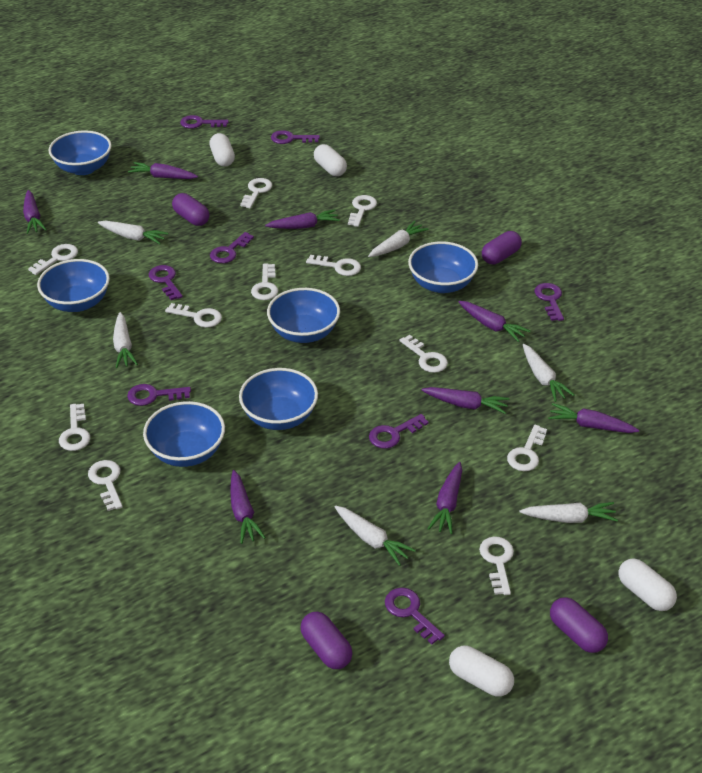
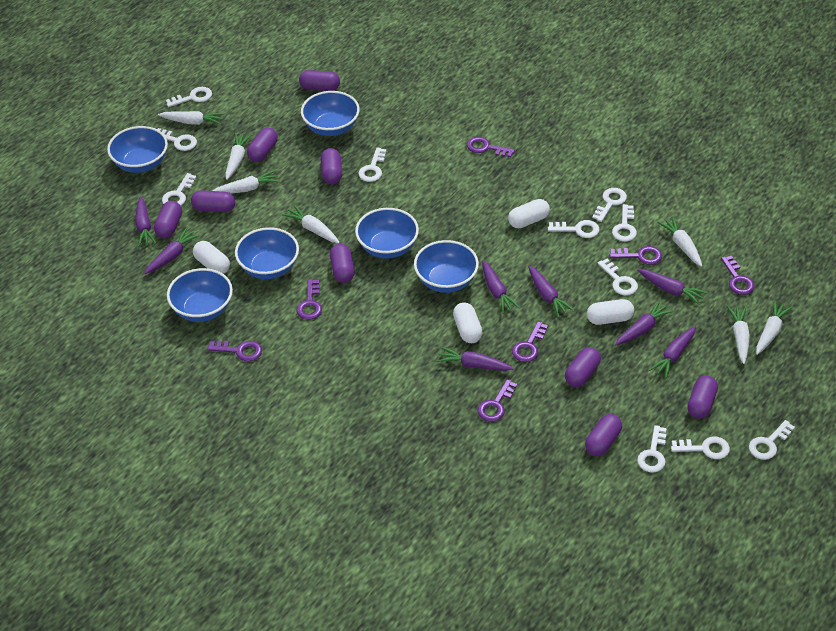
purple capsule: 4 -> 9
purple key: 8 -> 7
white carrot: 6 -> 7

